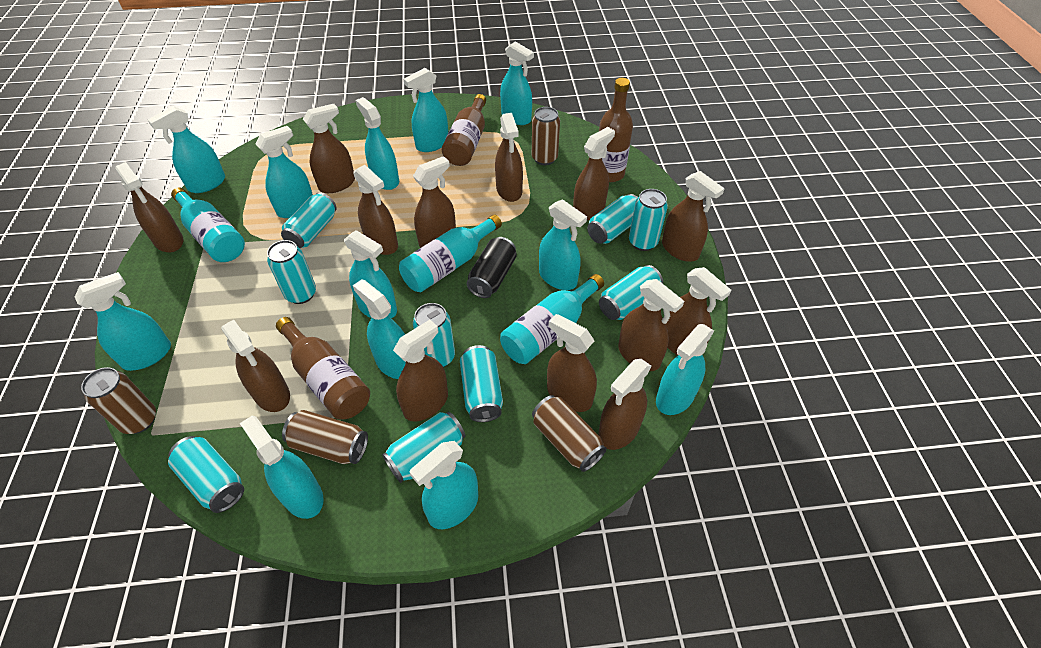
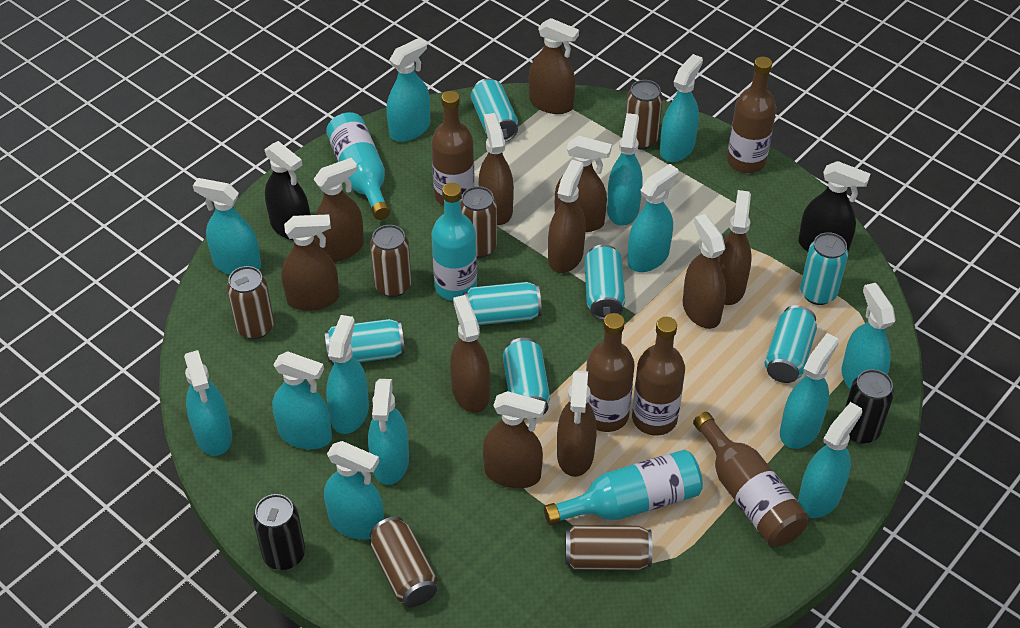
black can: 1 -> 2
black spray bottle: 0 -> 2
brown bottle: 3 -> 5
brown can: 4 -> 6
brown spray bottle: 13 -> 11
turquoise can: 9 -> 7
turquoise spray bottle: 12 -> 13

